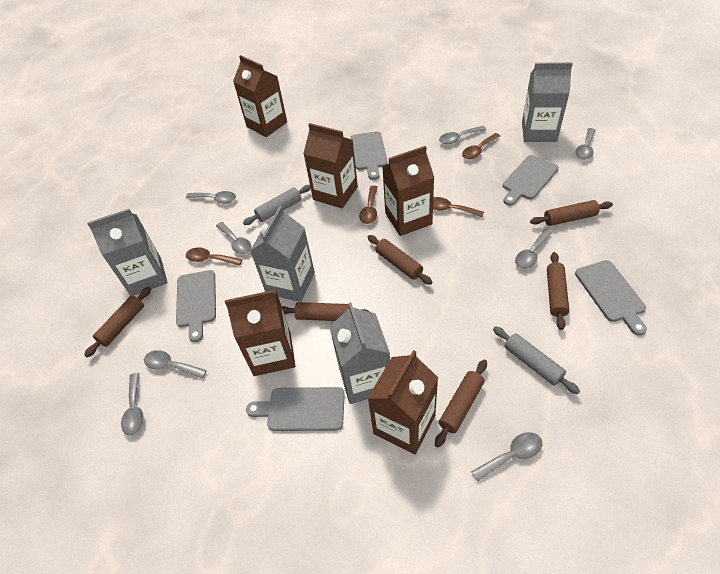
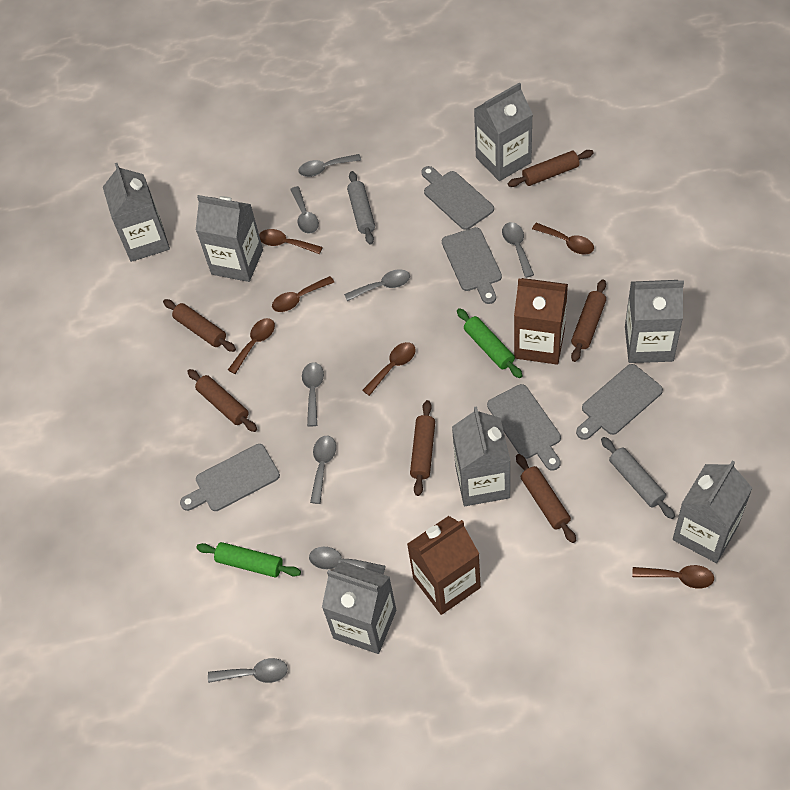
brown carton: 5 -> 2
brown spoon: 4 -> 6
green rolling pin: 0 -> 2
grey carton: 4 -> 7

